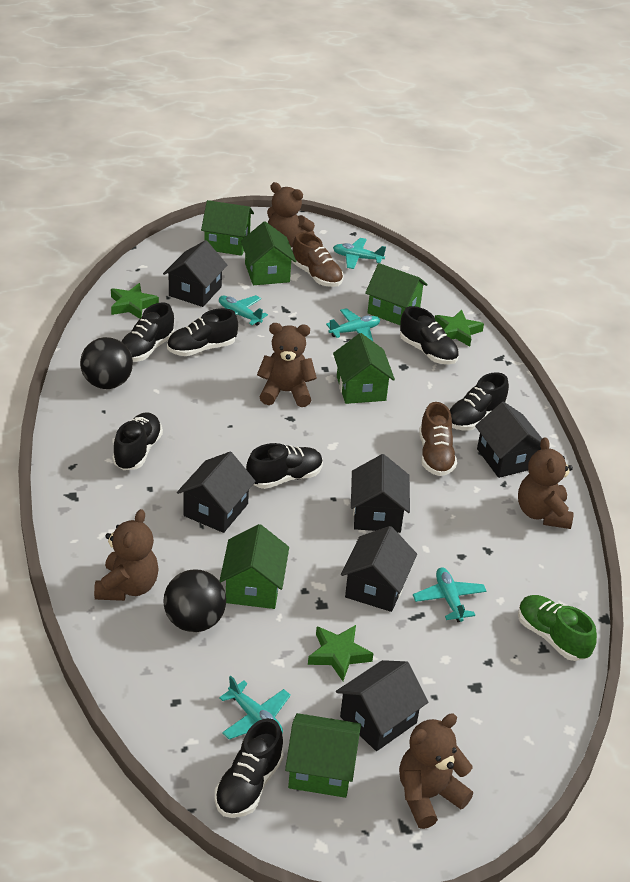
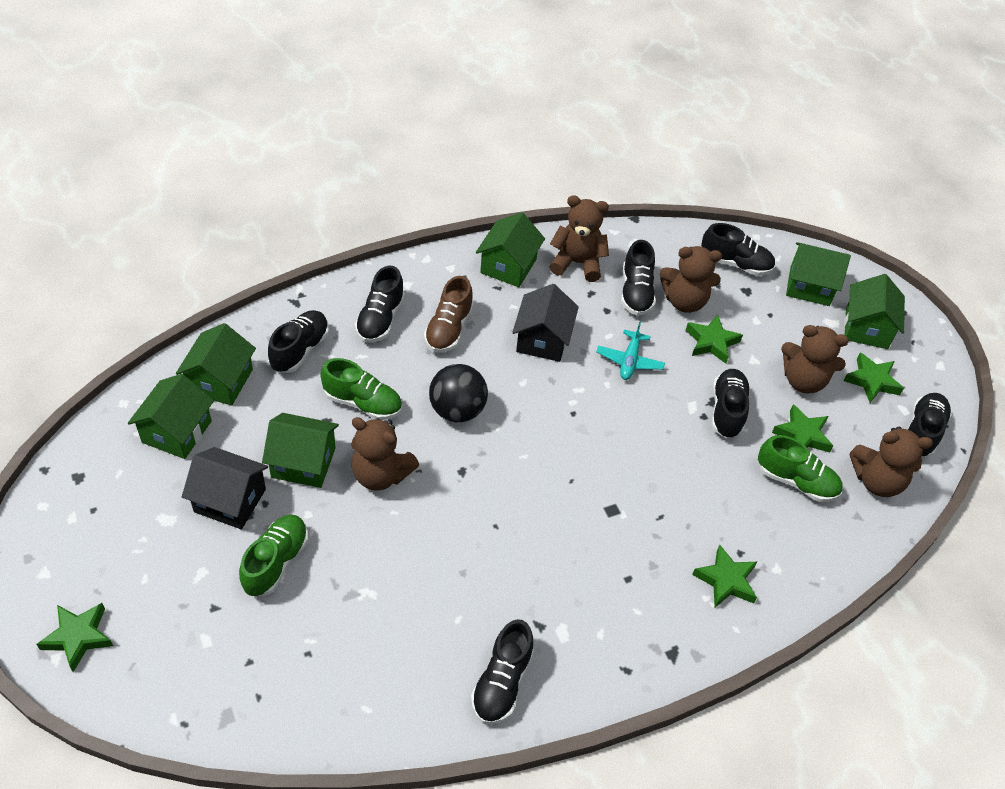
black ball: 2 -> 1
black house: 6 -> 2
brown shoe: 2 -> 1
green shoe: 1 -> 3
green star: 3 -> 5
turquoise plane: 5 -> 1

